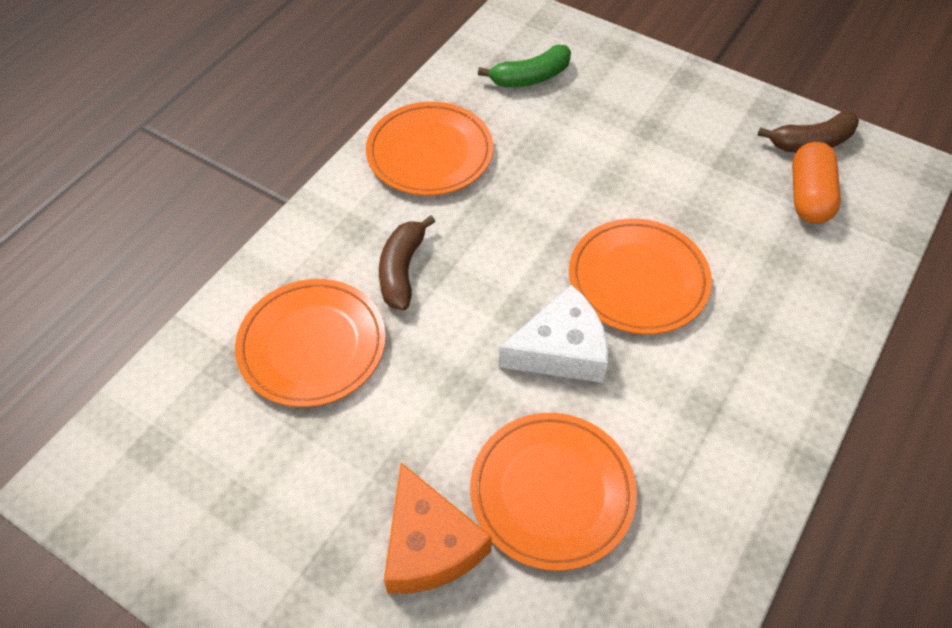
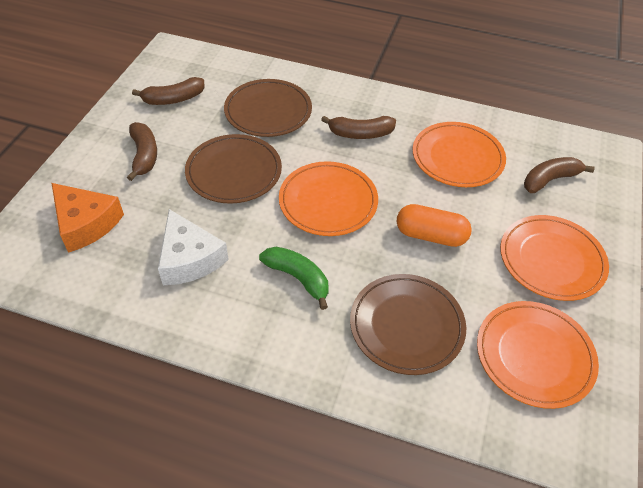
brown banana: 2 -> 4
brown plate: 0 -> 3

